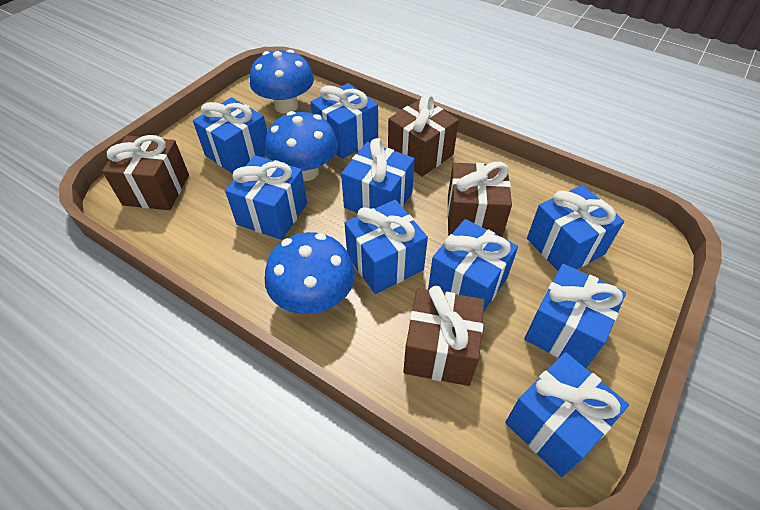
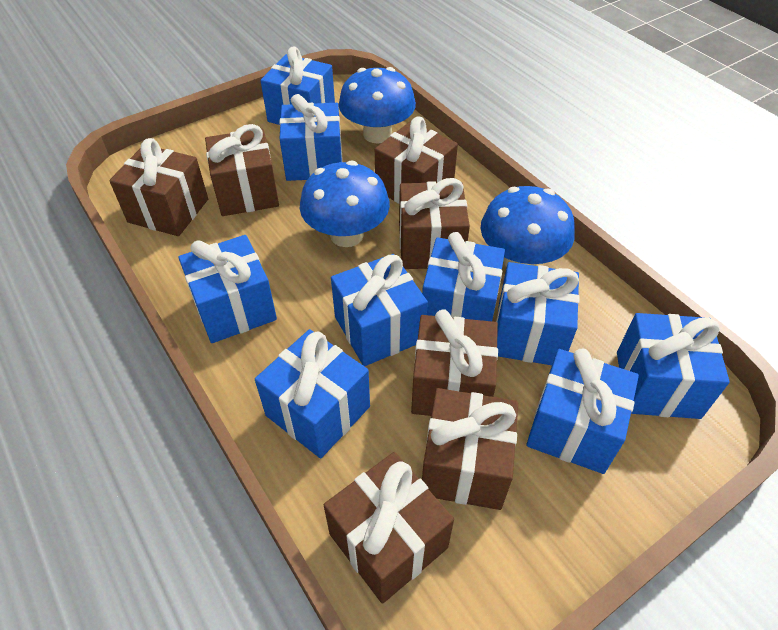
brown gift: 4 -> 7

